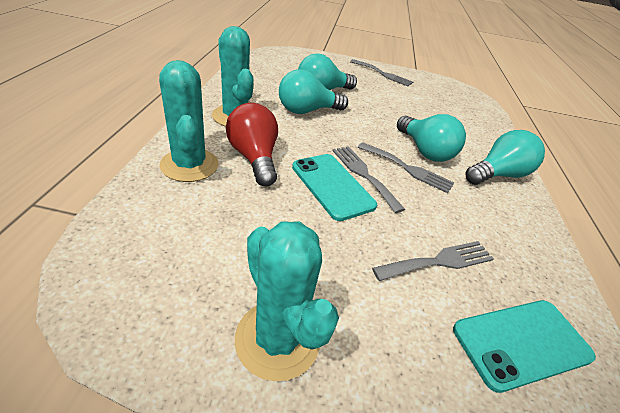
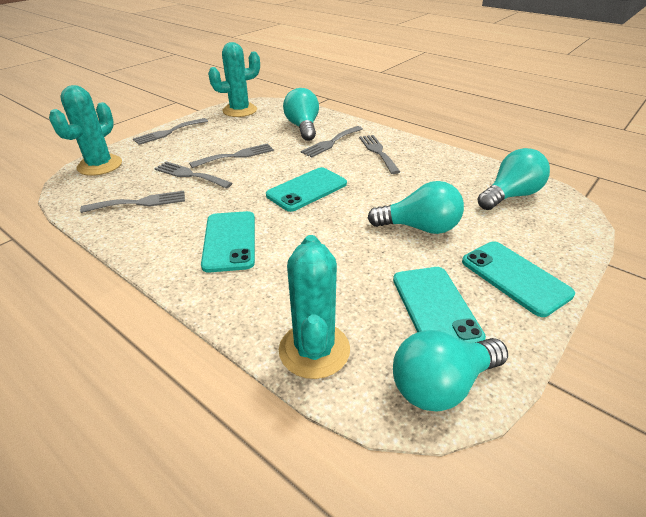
grey fork: 4 -> 6
red light bulb: 1 -> 0
turquoise phone: 2 -> 4

